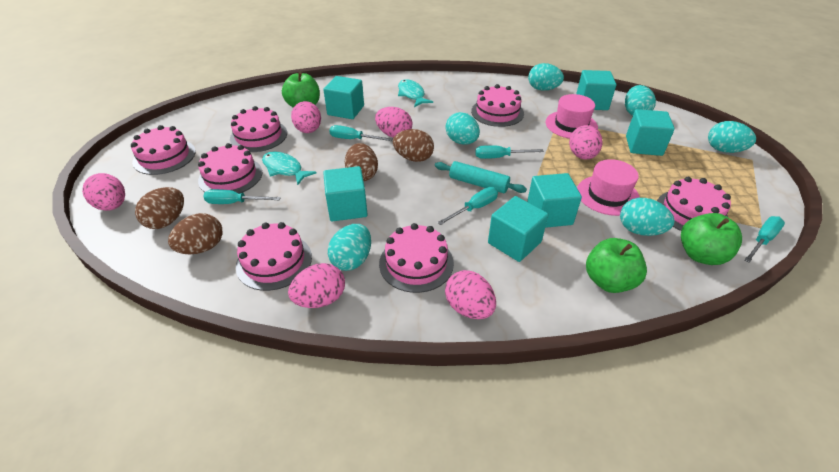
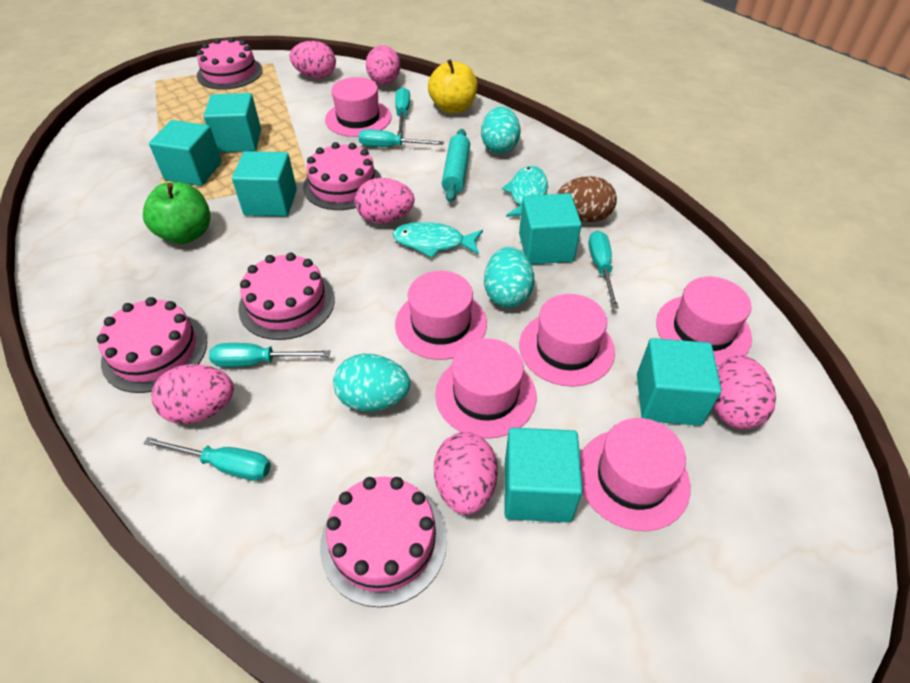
brown egg: 4 -> 1
green apple: 3 -> 1
pink cake: 7 -> 5
pink hat: 2 -> 6
turquoise egg: 6 -> 3
yellow apple: 0 -> 1

